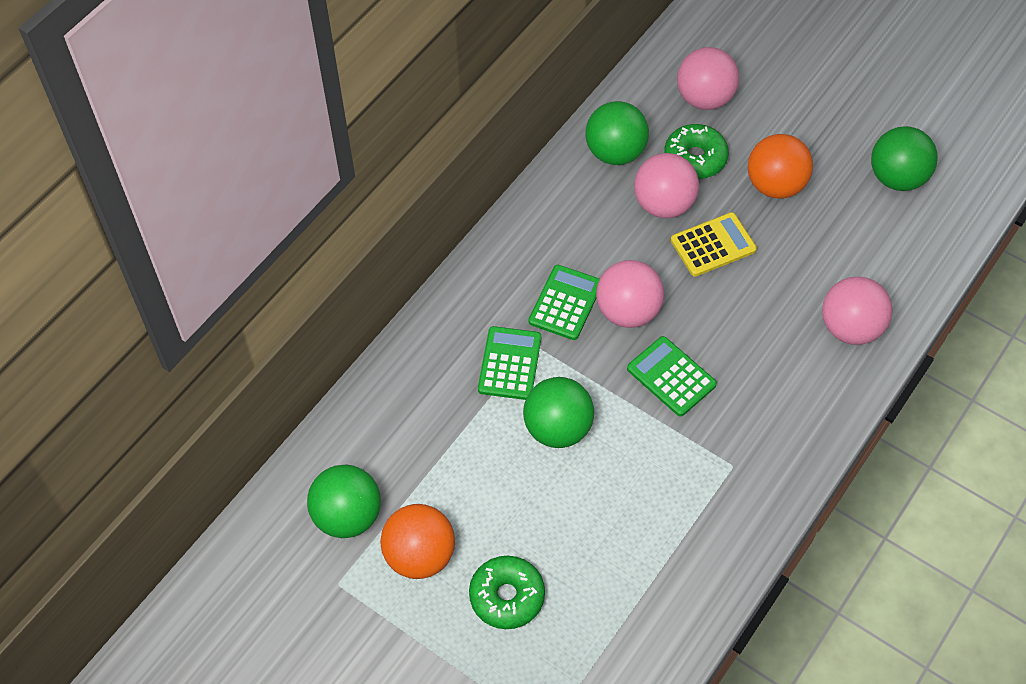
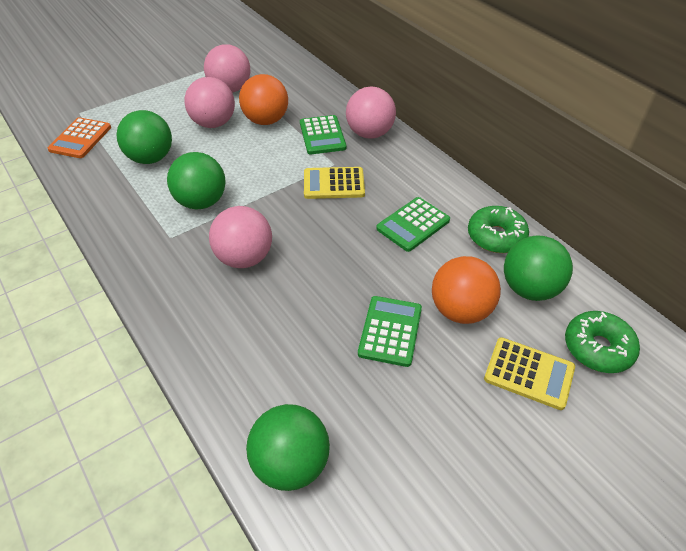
orange calculator: 0 -> 1
yellow calculator: 1 -> 2

